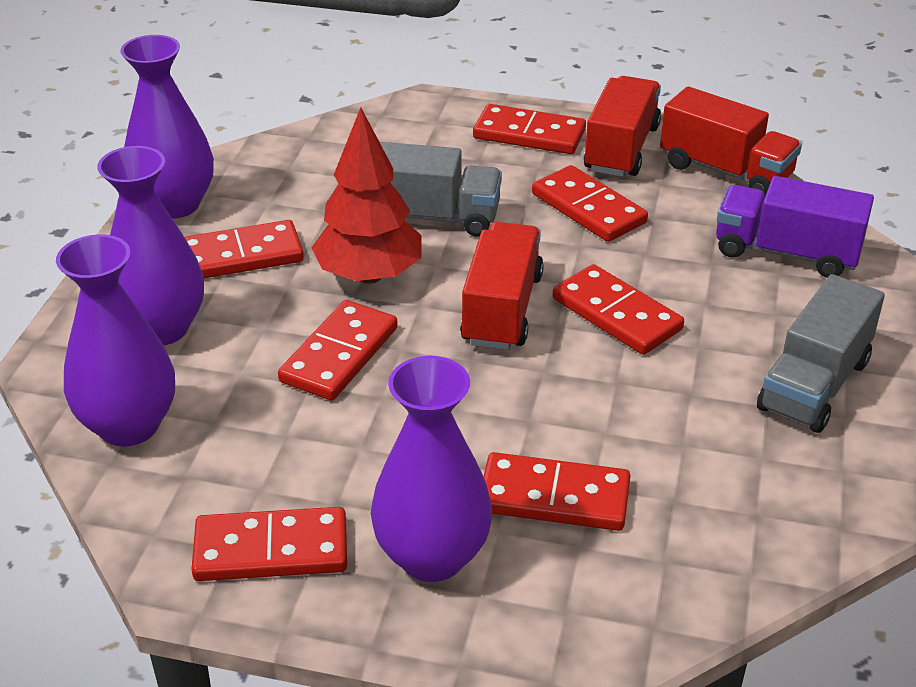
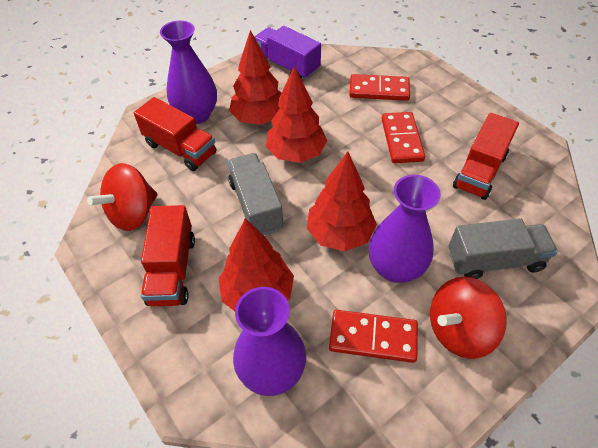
purple vase: 4 -> 3
red domino: 7 -> 3
red spinning top: 0 -> 2
red tree: 1 -> 4

